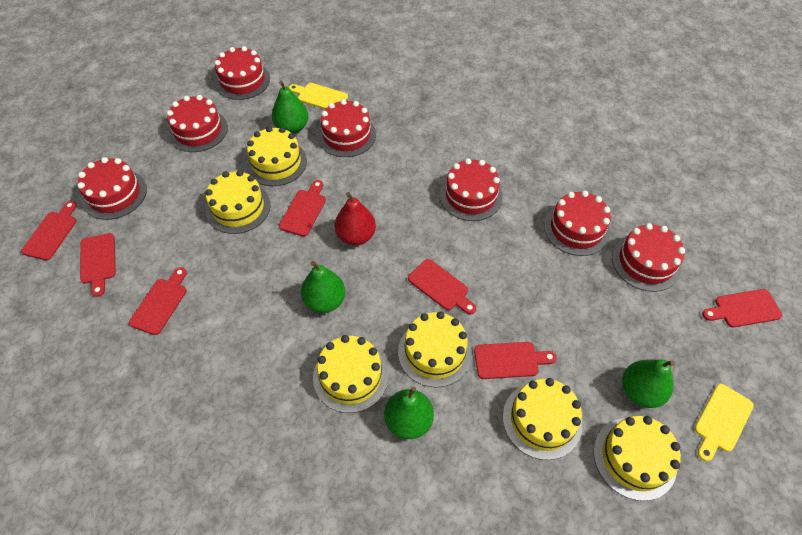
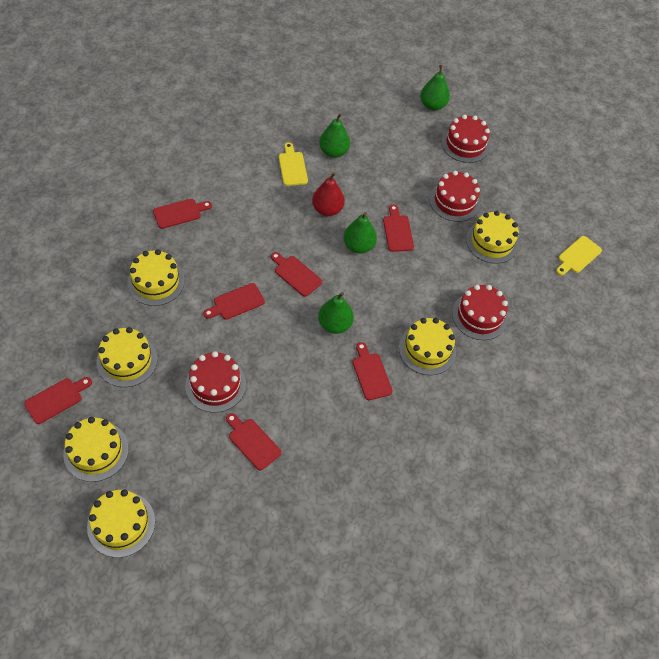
red cake: 7 -> 4

